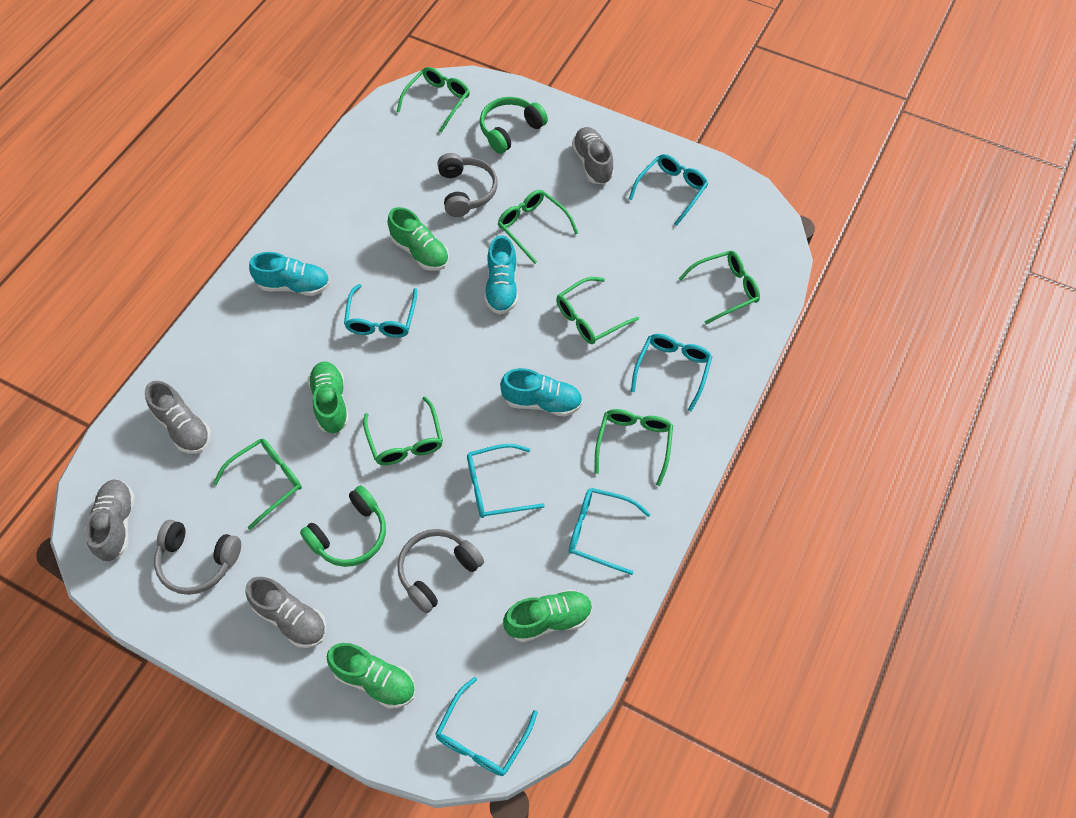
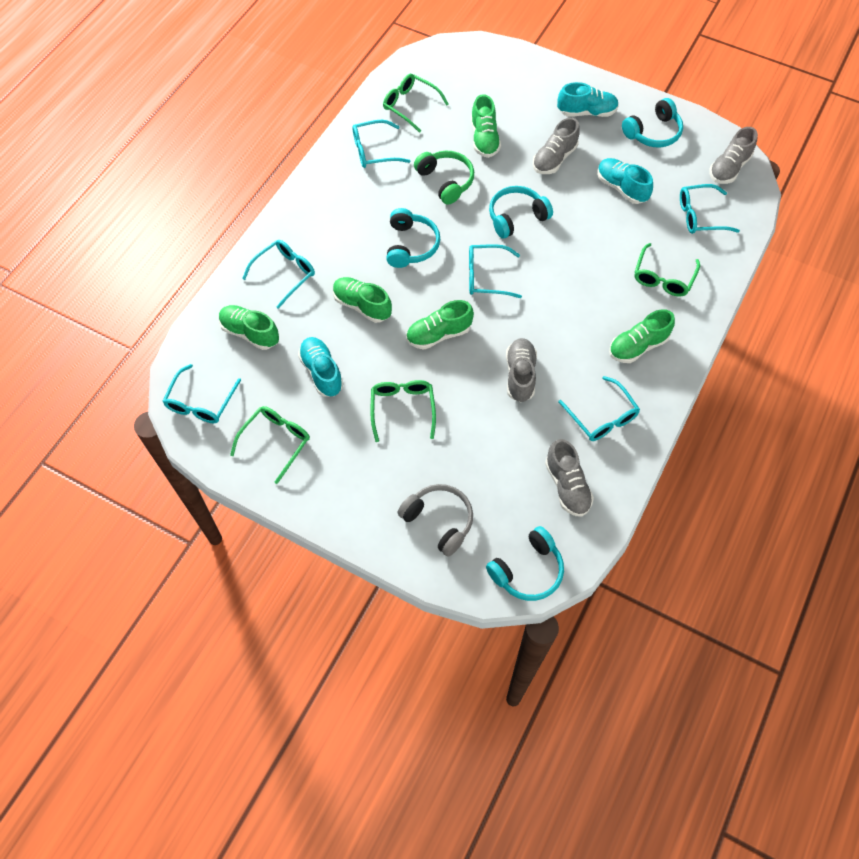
green glasses: 7 -> 4
green headphones: 2 -> 1
green shoe: 4 -> 5
grey headphones: 3 -> 1
turquoise headphones: 0 -> 4

